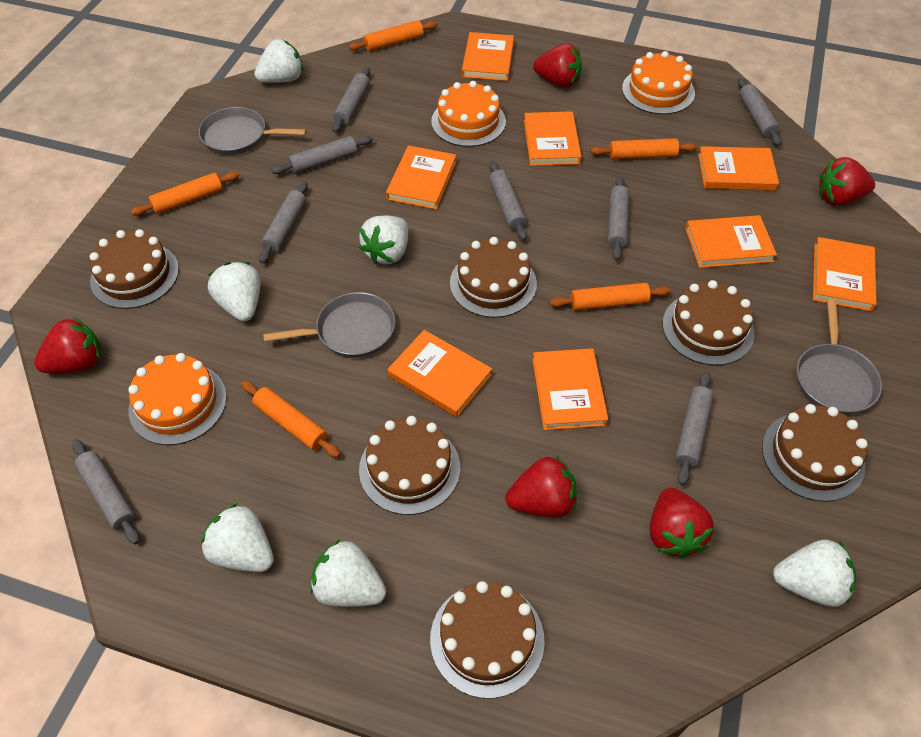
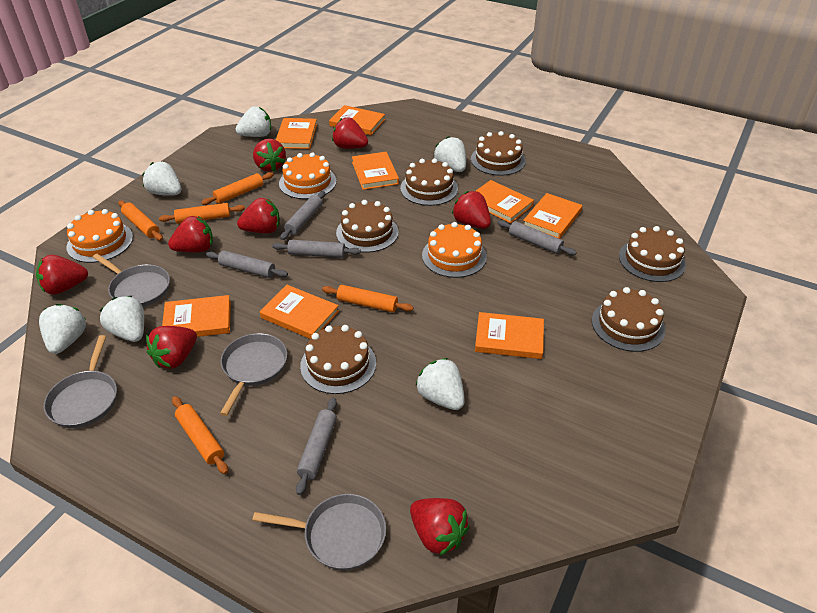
grey pan: 3 -> 4
grey rolling pin: 8 -> 5
red strawberry: 5 -> 8

